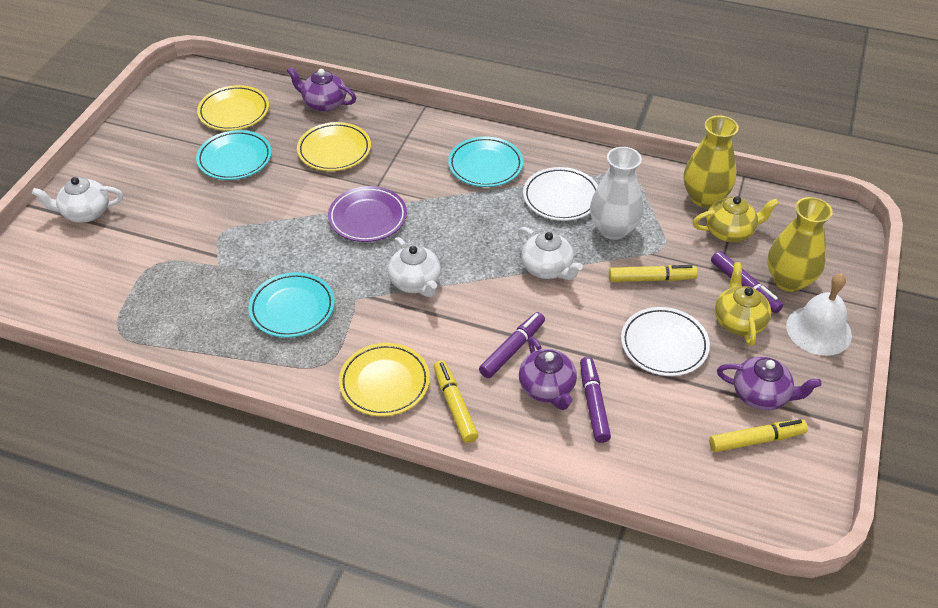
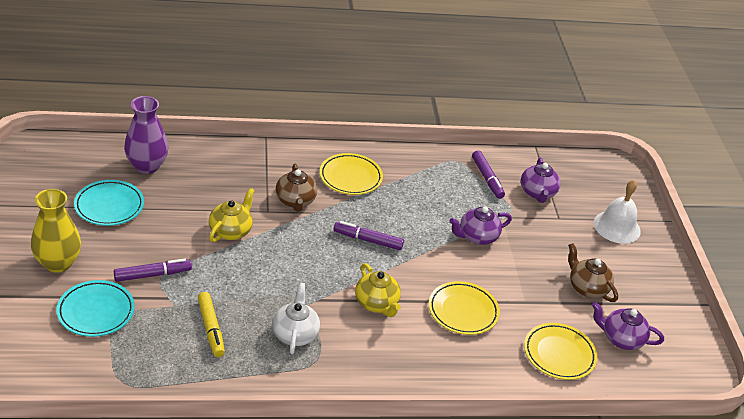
brown teapot: 0 -> 2
purple plate: 1 -> 0
purple vase: 0 -> 1
turquoise plate: 3 -> 2
white plate: 2 -> 0
white teapot: 3 -> 1
white vase: 1 -> 0
yellow marker: 3 -> 1
yellow vase: 2 -> 1

